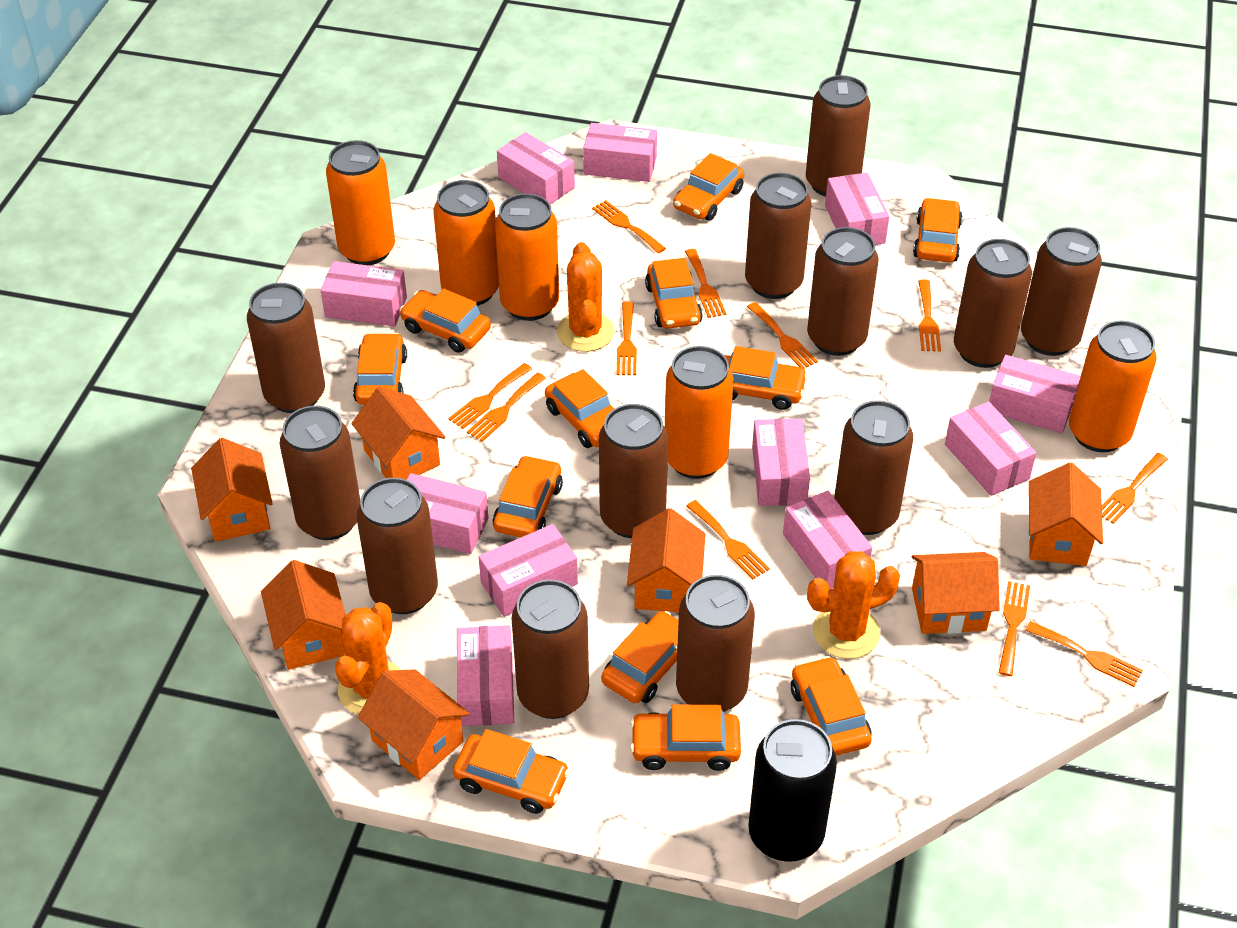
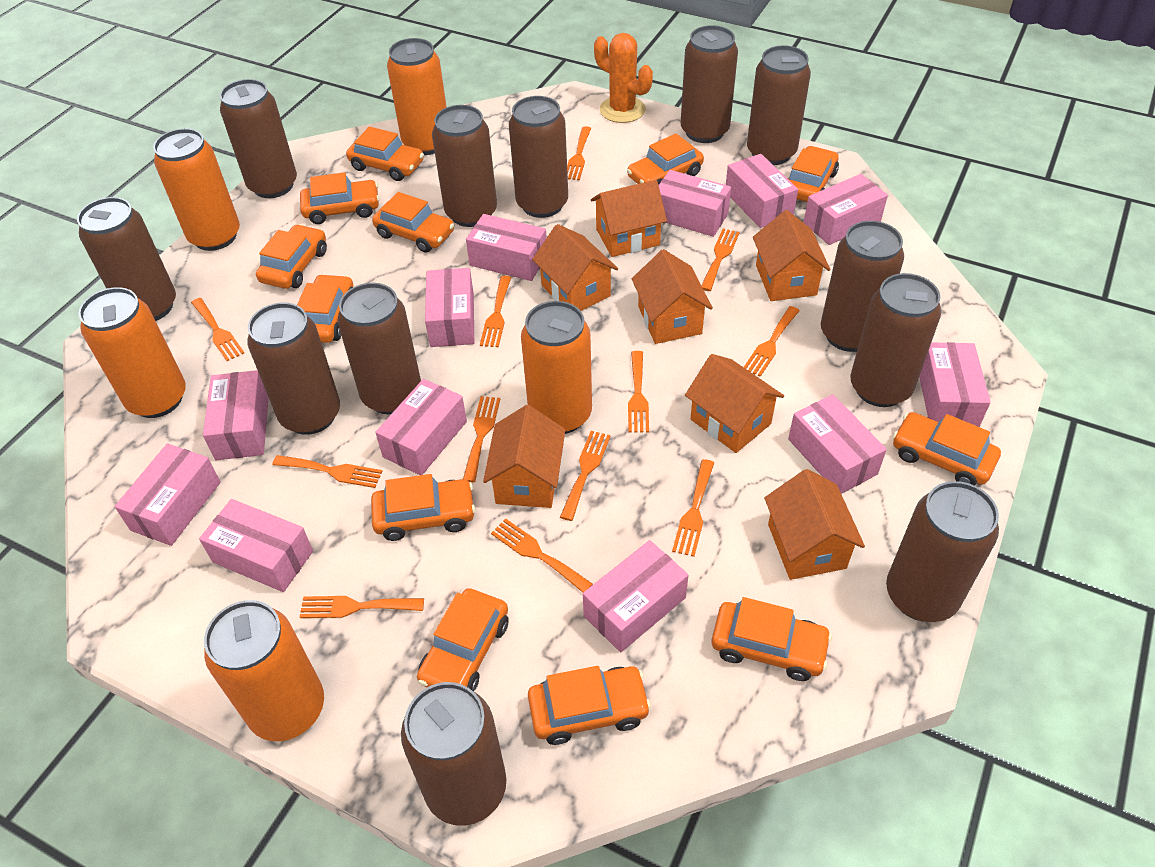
black can: 1 -> 0
orange cactus: 3 -> 1
orange fork: 11 -> 12
pink box: 11 -> 12

